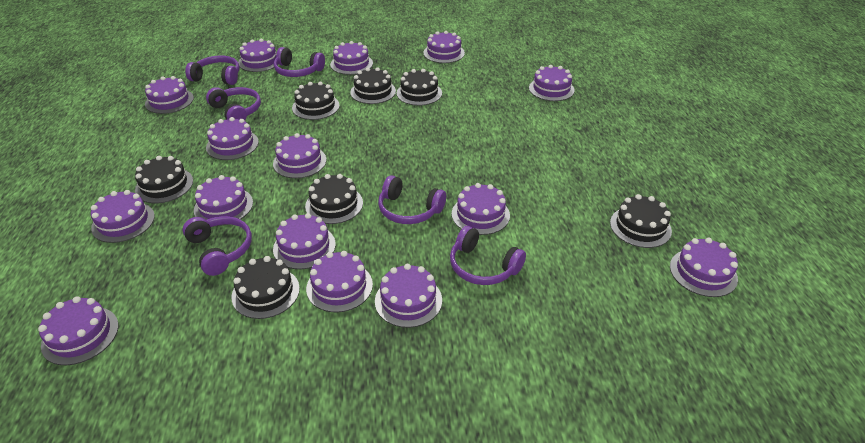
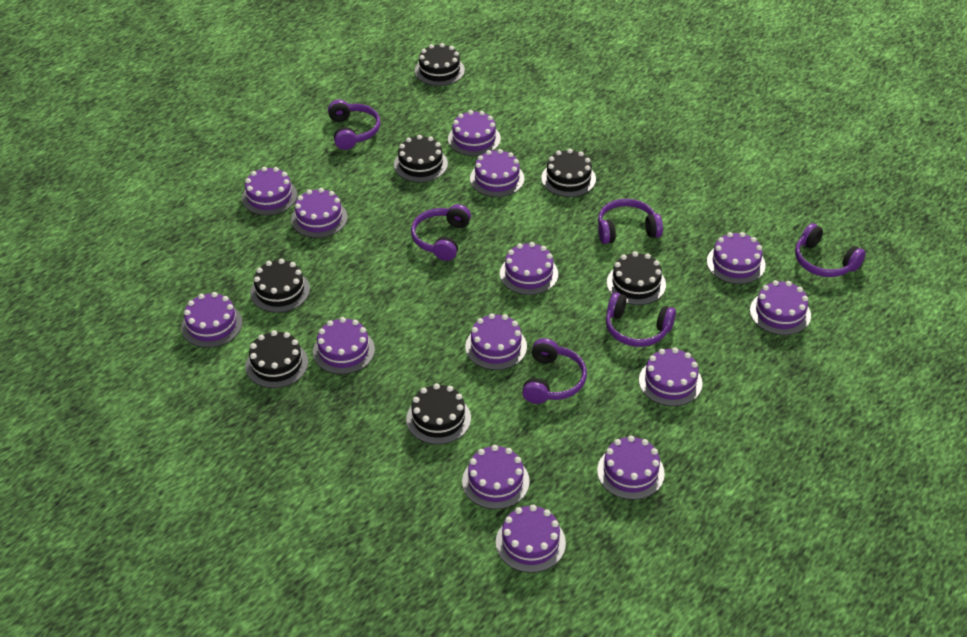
purple cake: 15 -> 14

